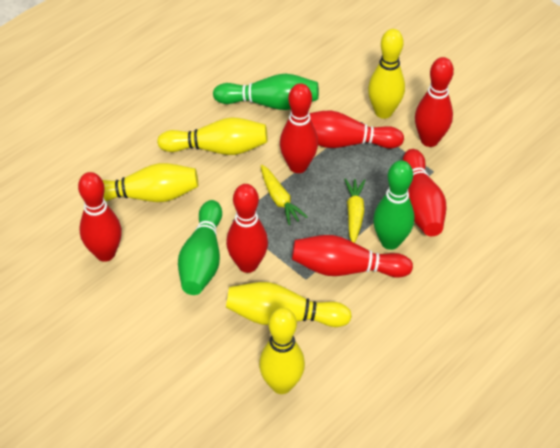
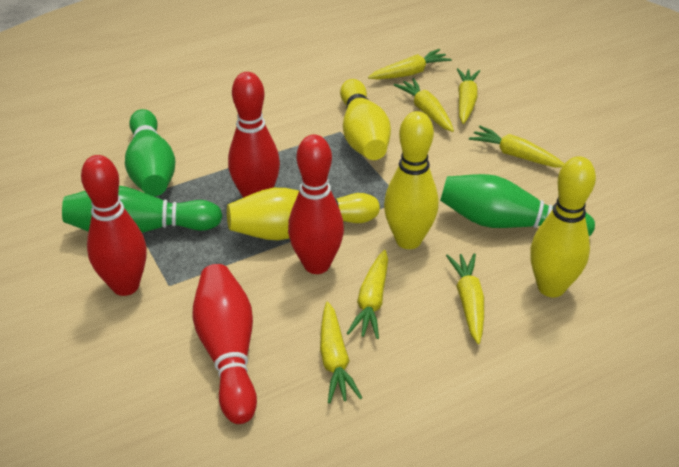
red bowling pin: 7 -> 4
yellow bowling pin: 5 -> 4
yellow carrot: 2 -> 7

